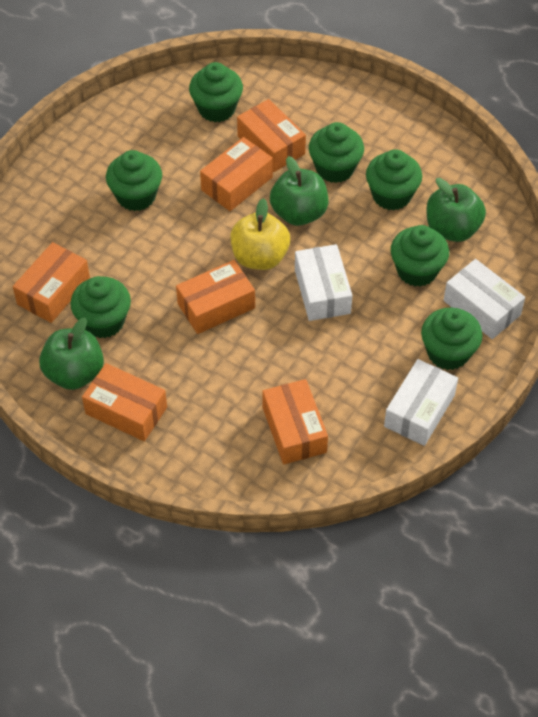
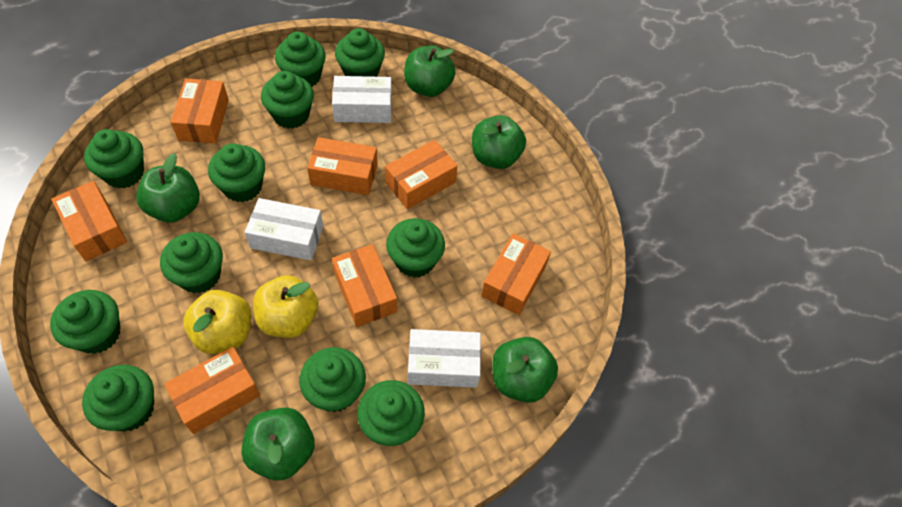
green apple: 3 -> 5
green cupcake: 7 -> 11
orange box: 6 -> 7
yellow apple: 1 -> 2

